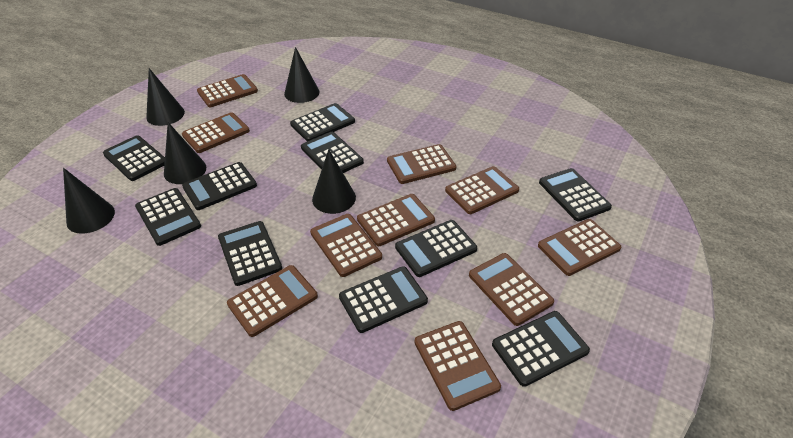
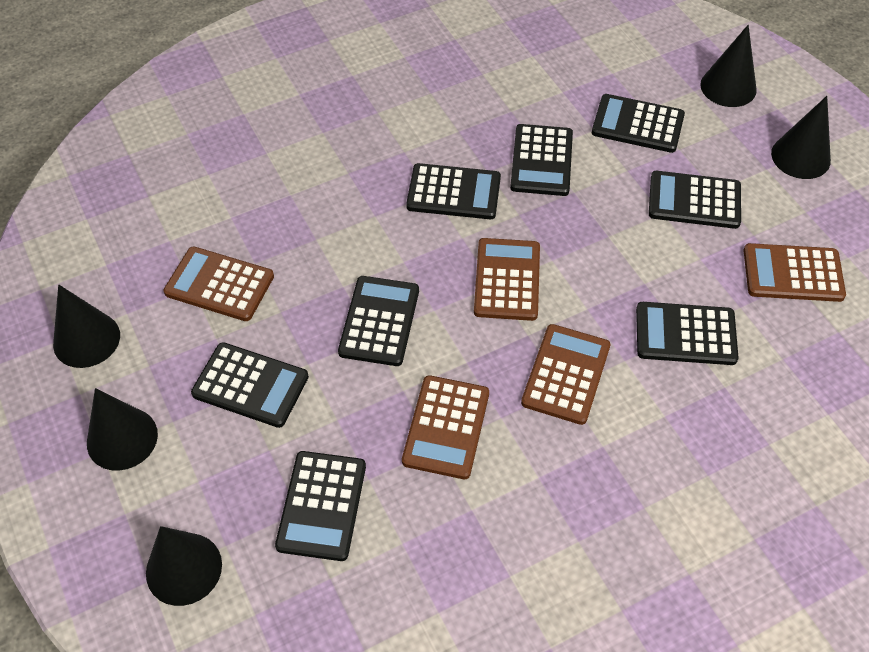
black calculator: 10 -> 8
brown calculator: 10 -> 5

